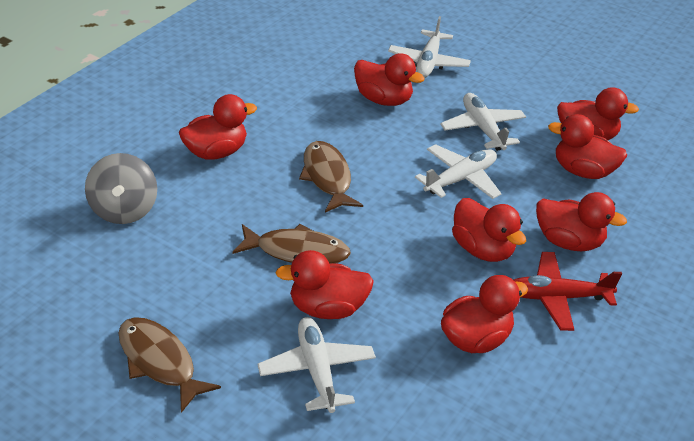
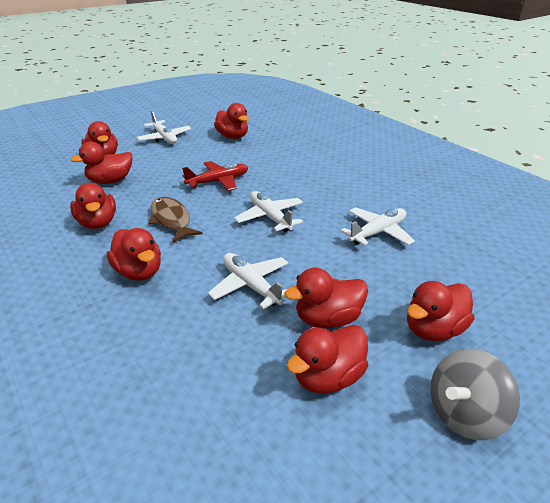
brown fish: 3 -> 1

